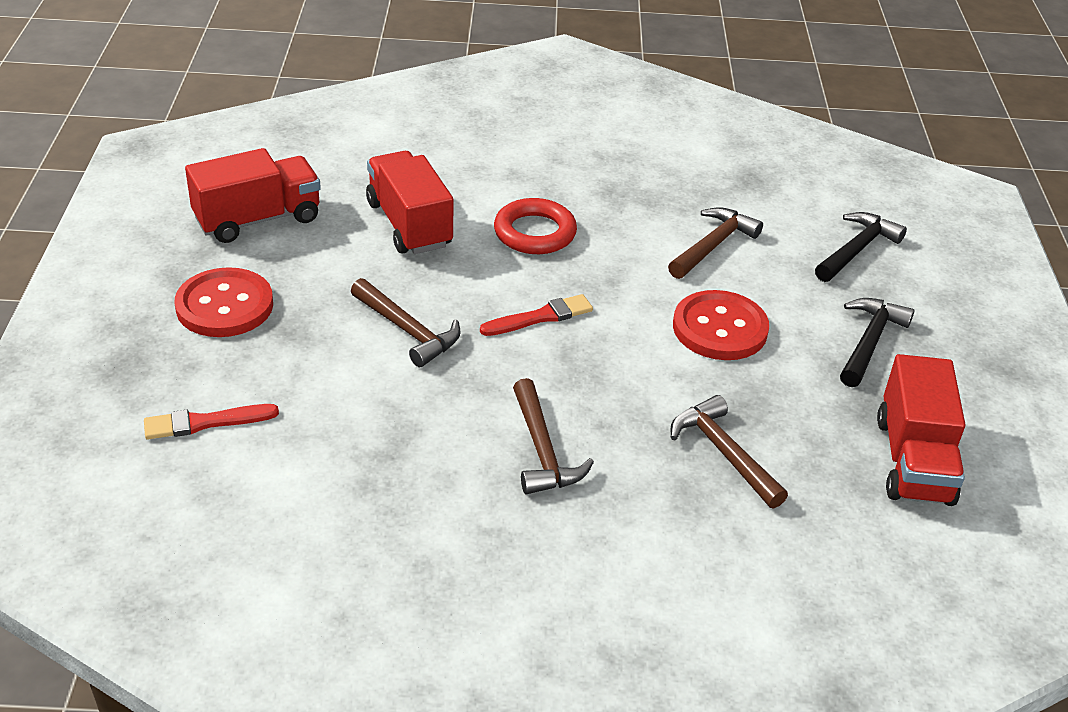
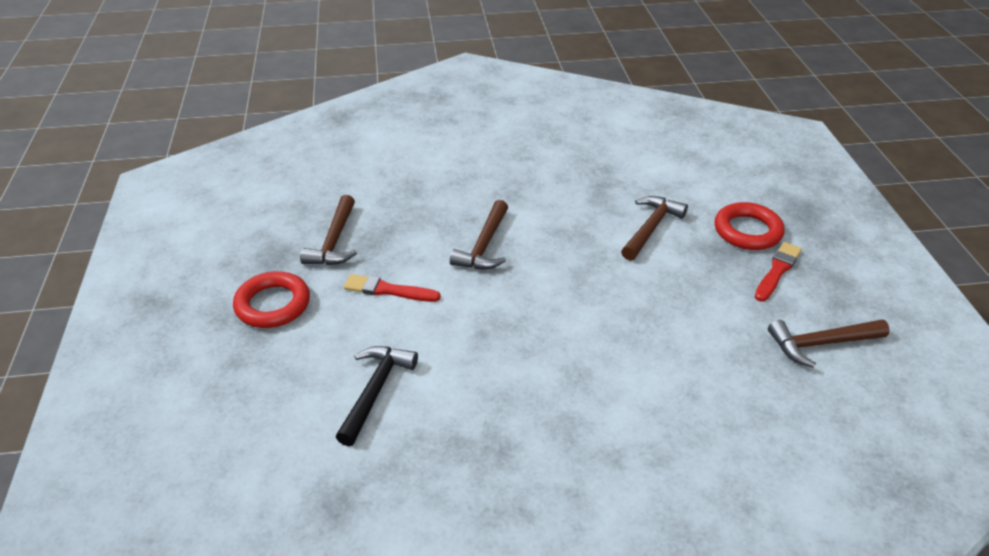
black hammer: 2 -> 1
red button: 2 -> 0
red ring: 1 -> 2
red truck: 3 -> 0

